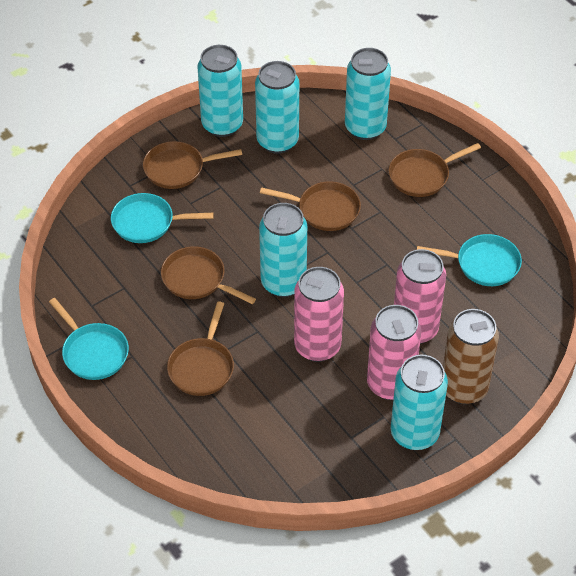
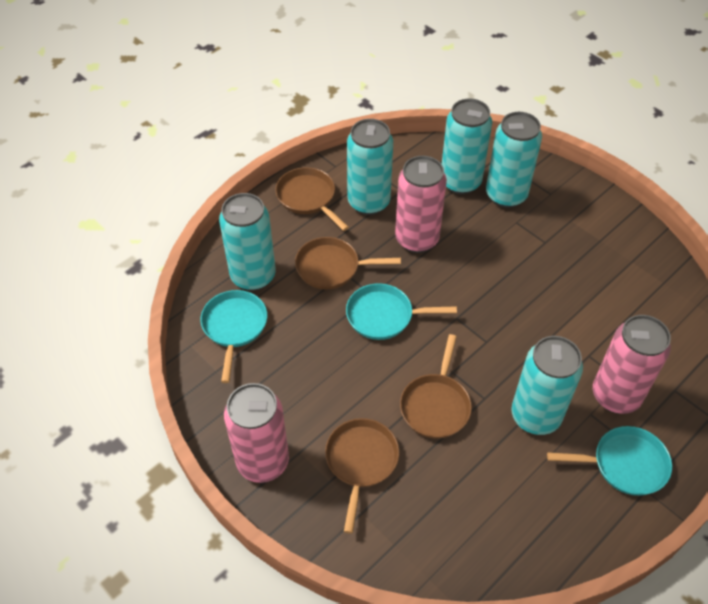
brown can: 1 -> 0
brown pan: 5 -> 4

